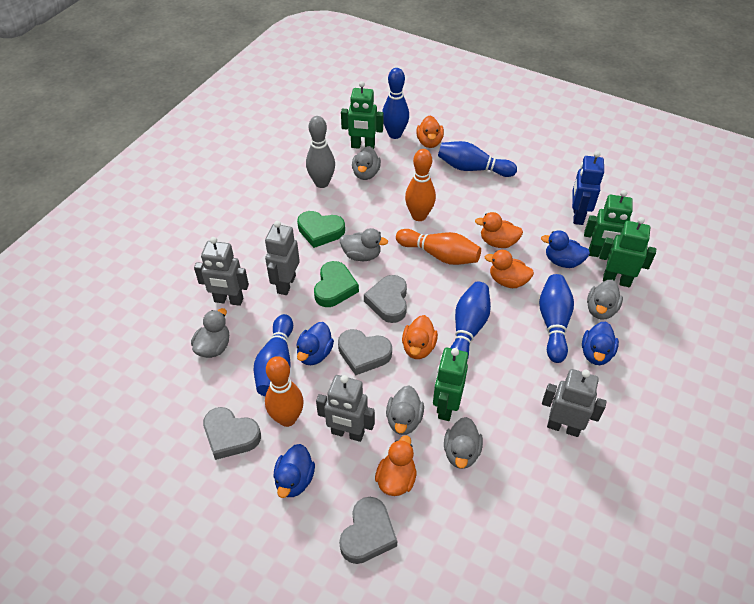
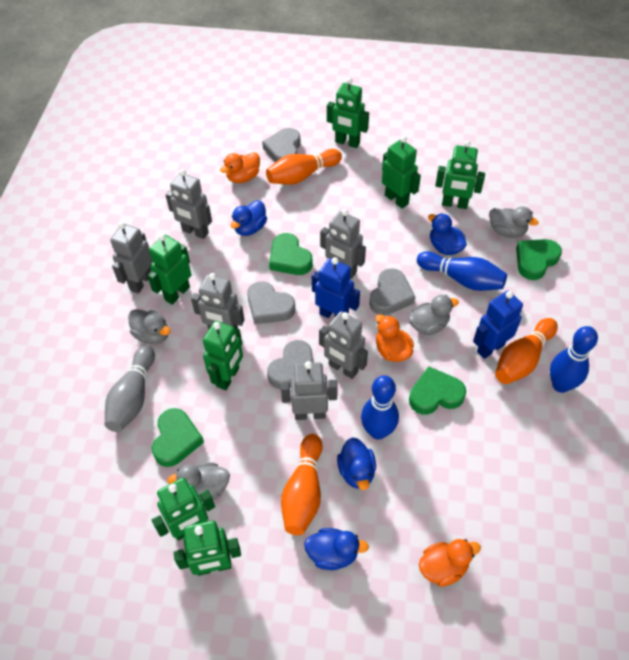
blue bowling pin: 5 -> 3
blue robot: 1 -> 2
green heart: 2 -> 4
green robot: 4 -> 7
grey duck: 6 -> 4
grey robot: 4 -> 6
orange duck: 5 -> 3

